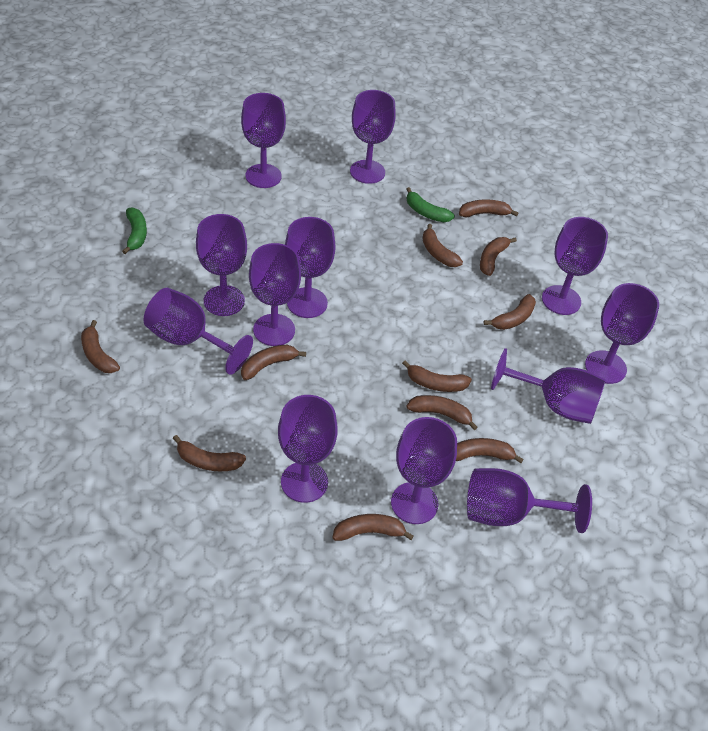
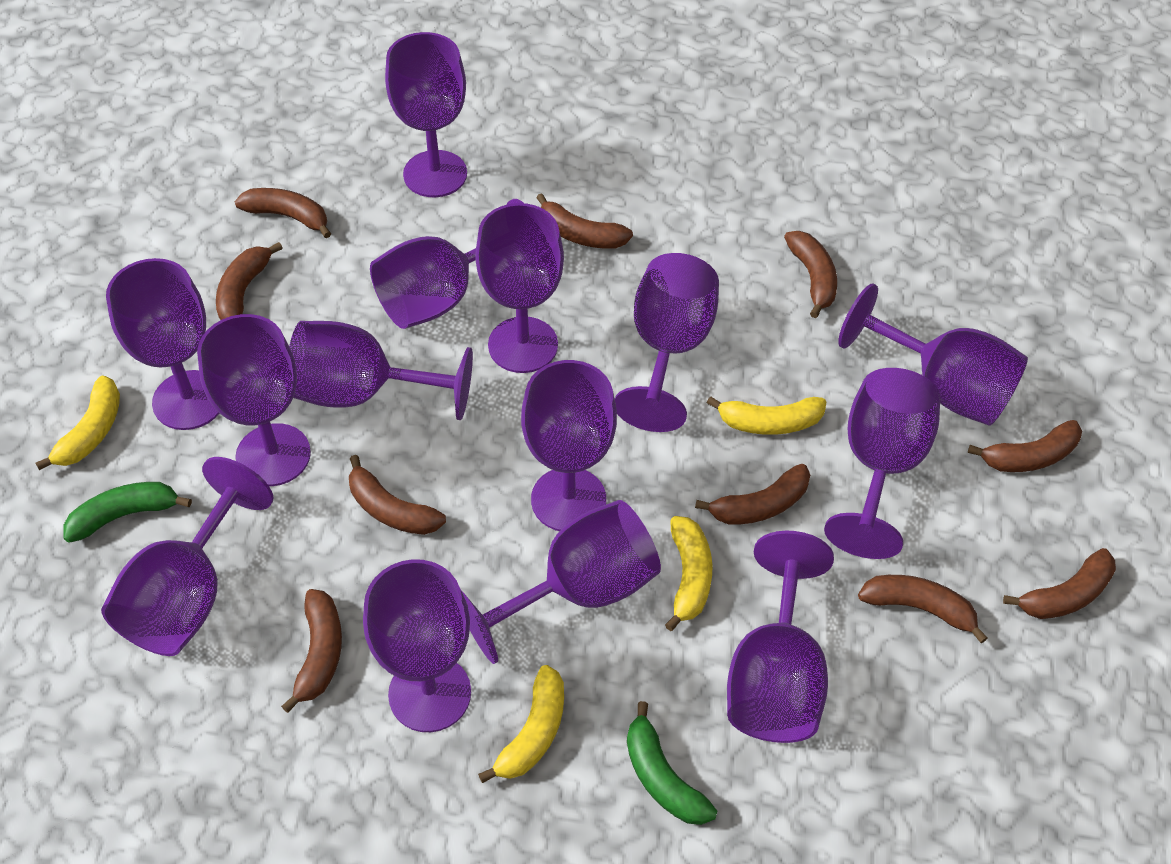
brown banana: 11 -> 10
purple goblet: 12 -> 14
yellow banana: 0 -> 4

